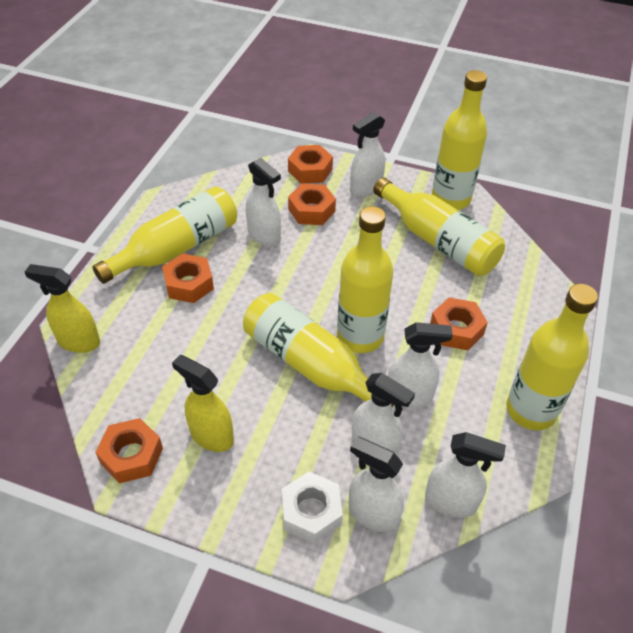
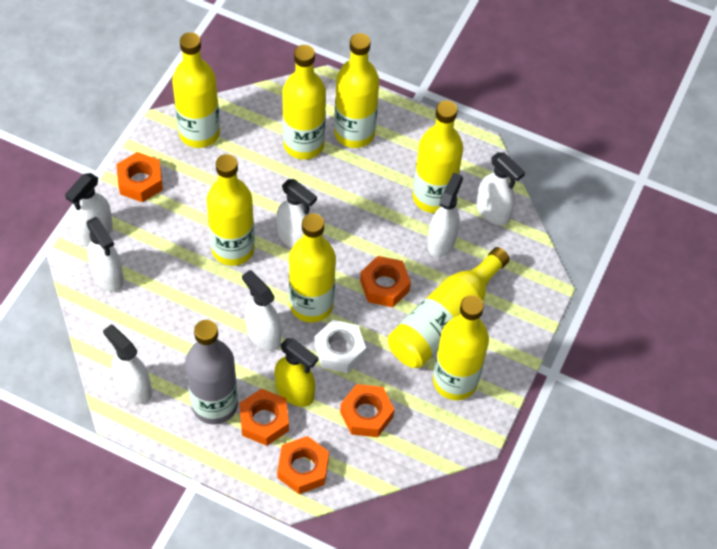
grey bottle: 0 -> 1
white spray bottle: 6 -> 7
yellow bottle: 6 -> 8
yellow spray bottle: 2 -> 1

